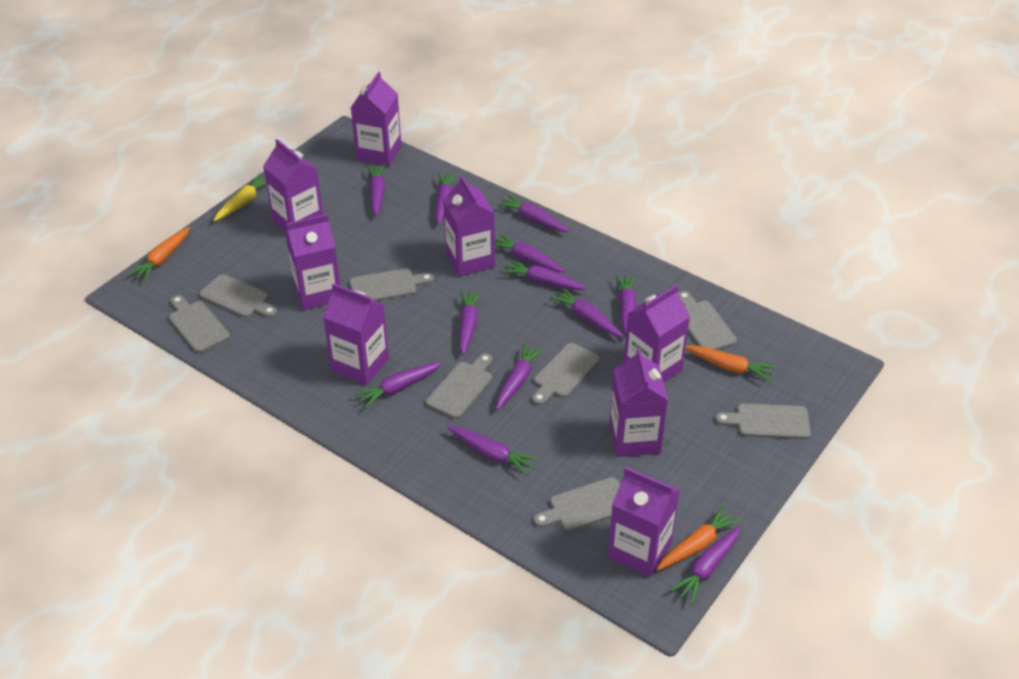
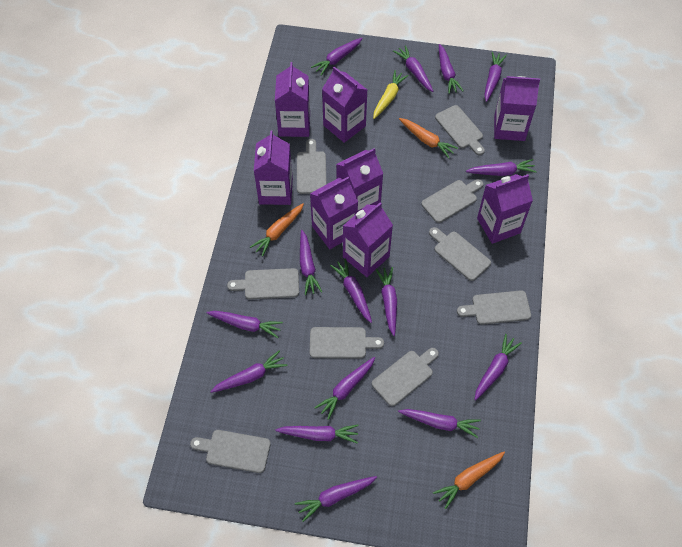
grey cutting board: 8 -> 9
purple carrot: 12 -> 15

